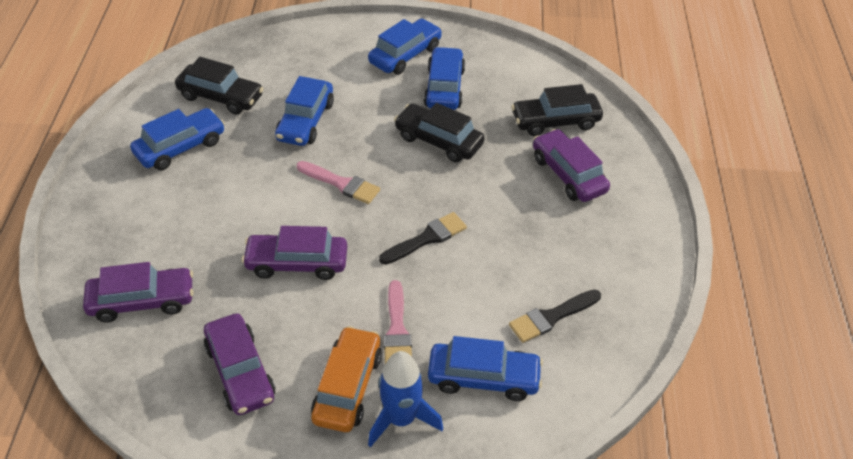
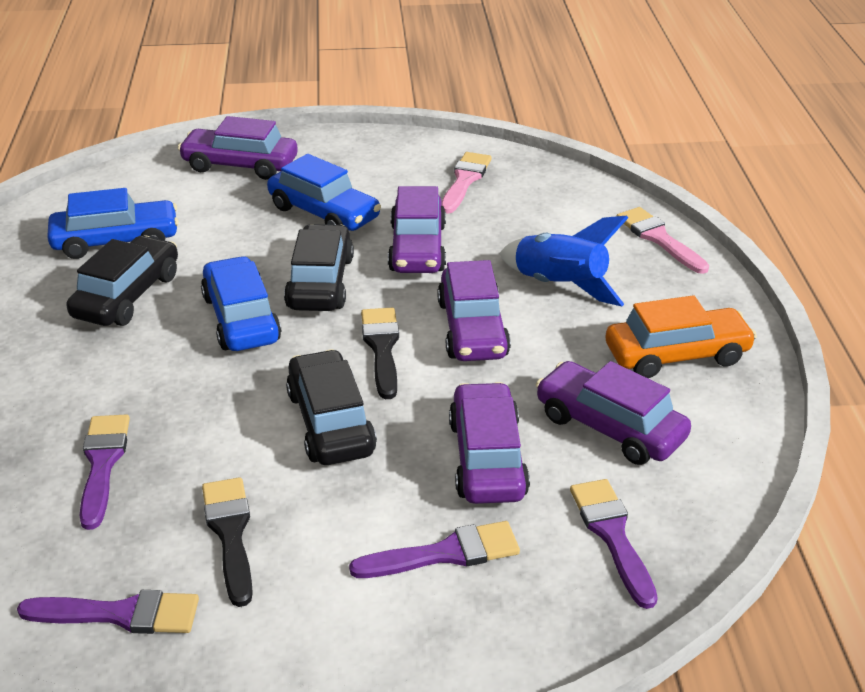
blue car: 5 -> 3
purple brush: 0 -> 4
purple car: 4 -> 5

